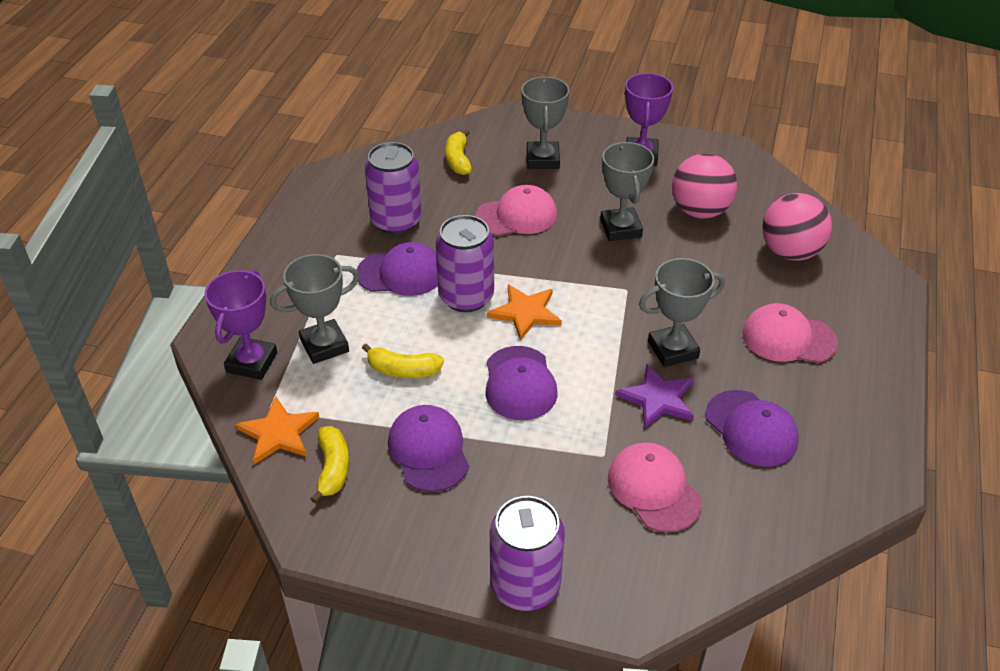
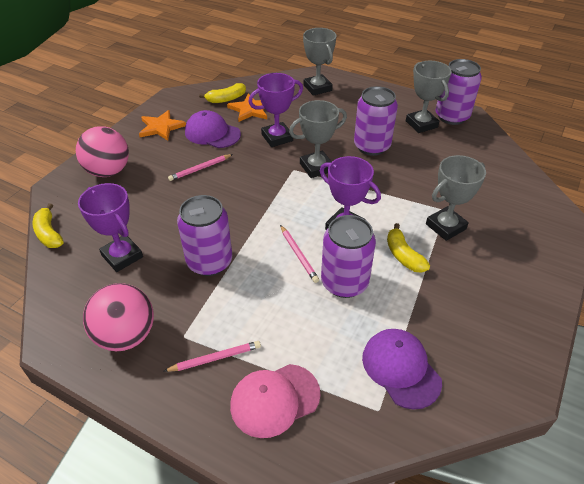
pink cap: 3 -> 1
pink pencil: 0 -> 3
purple can: 3 -> 4
purple cap: 4 -> 2
purple star: 1 -> 0
purple trophy: 2 -> 3

